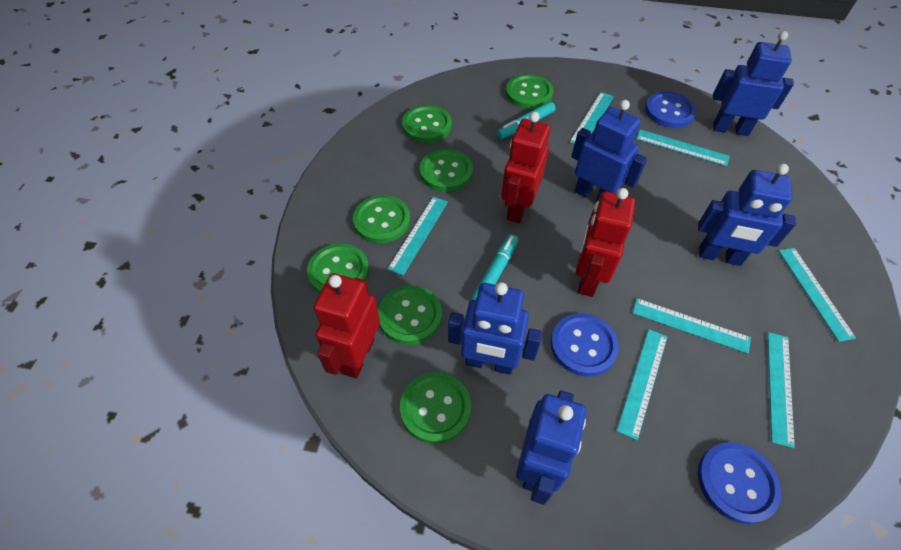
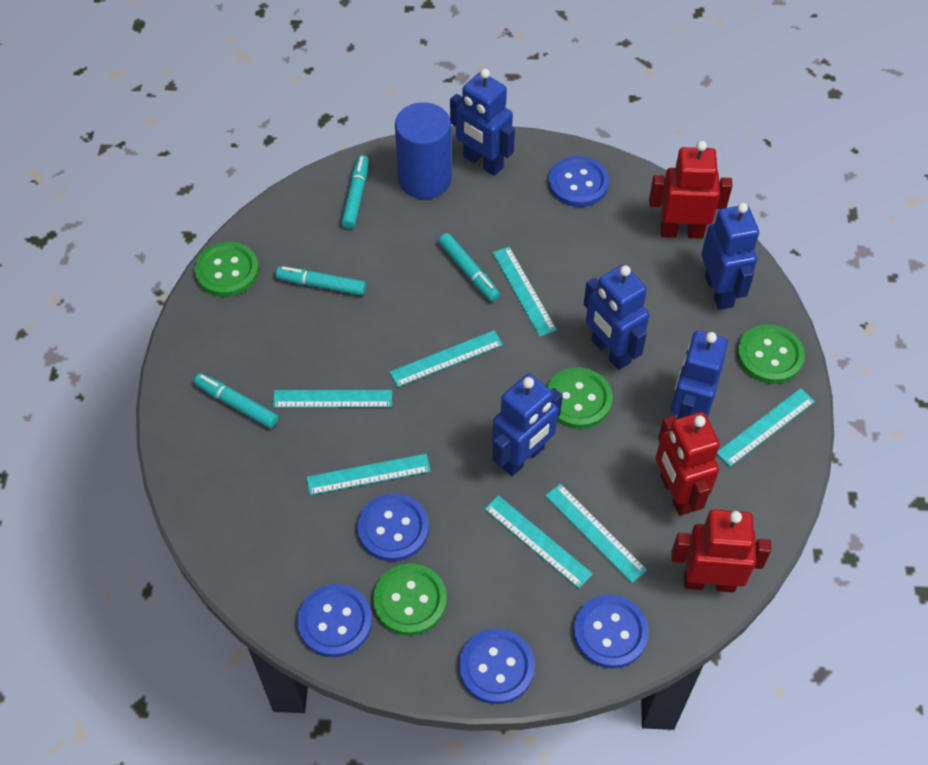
blue button: 3 -> 5
blue cylinder: 0 -> 1
green button: 7 -> 4
turquoise marker: 2 -> 4

